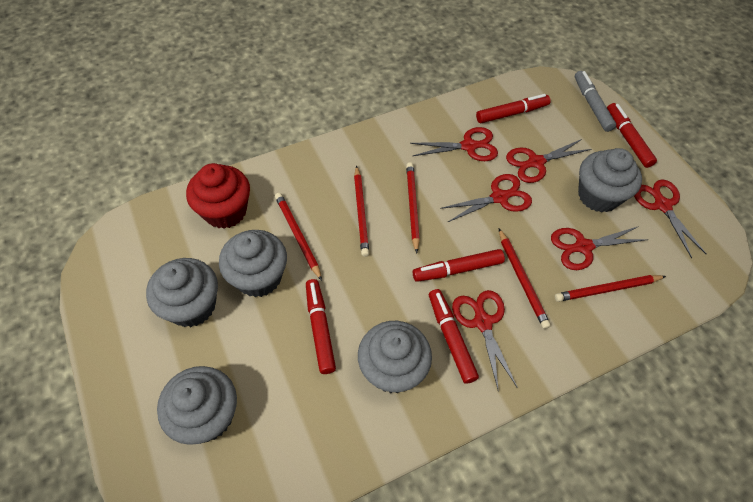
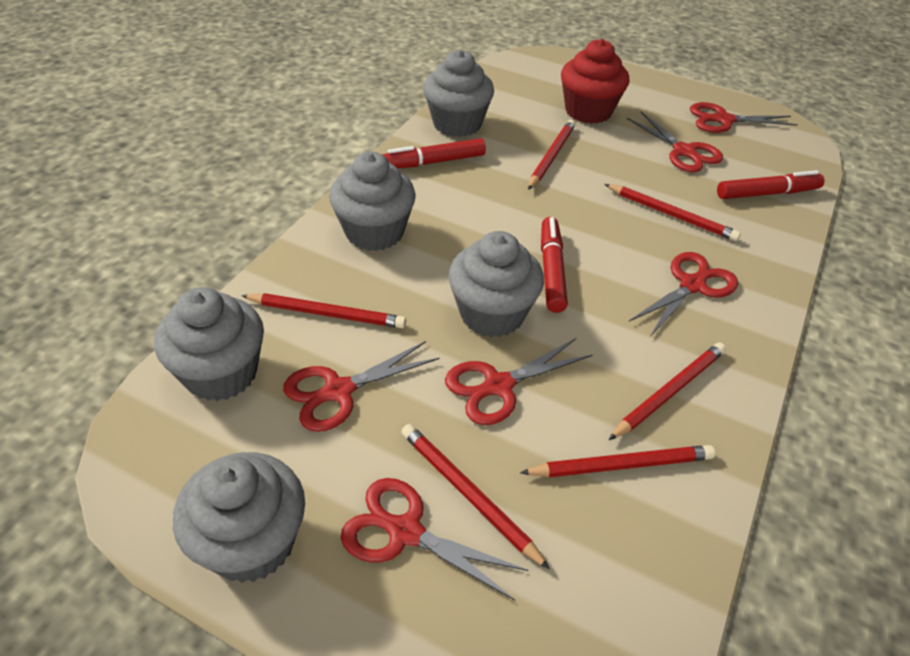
grey marker: 1 -> 0
red marker: 5 -> 3
red pencil: 5 -> 6

